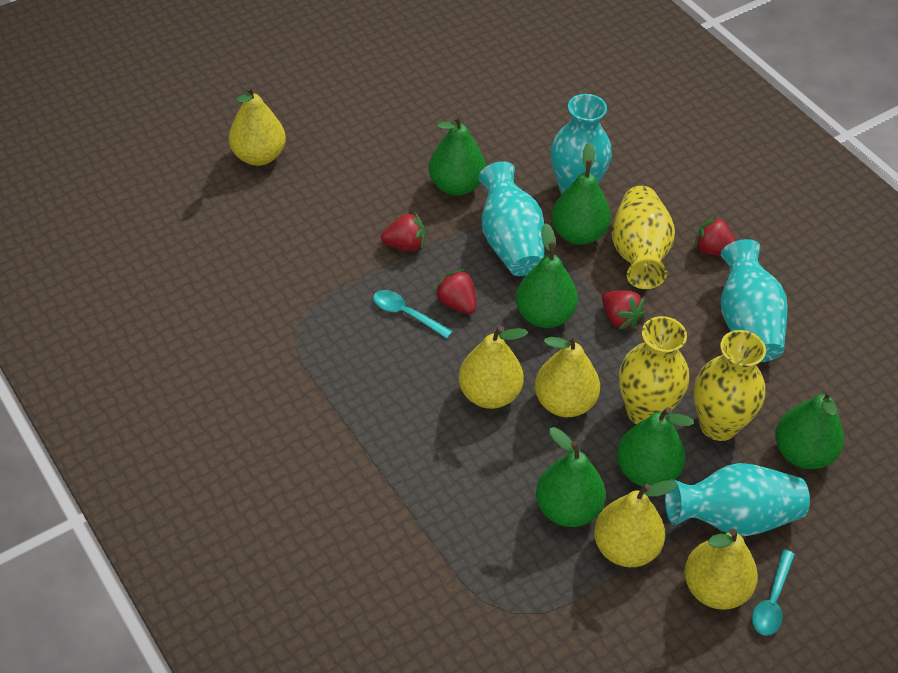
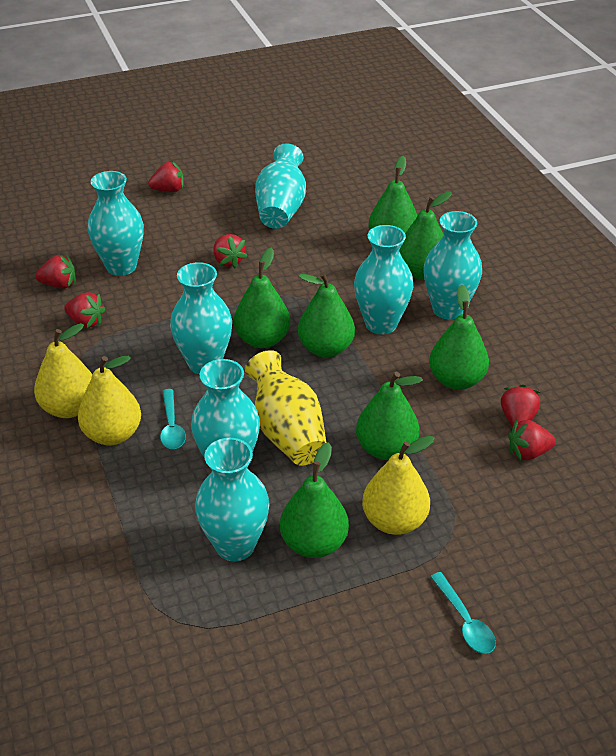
green pear: 6 -> 7
red strawberry: 4 -> 6
turquoise vase: 4 -> 7
yellow pear: 5 -> 3
yellow vase: 3 -> 1

